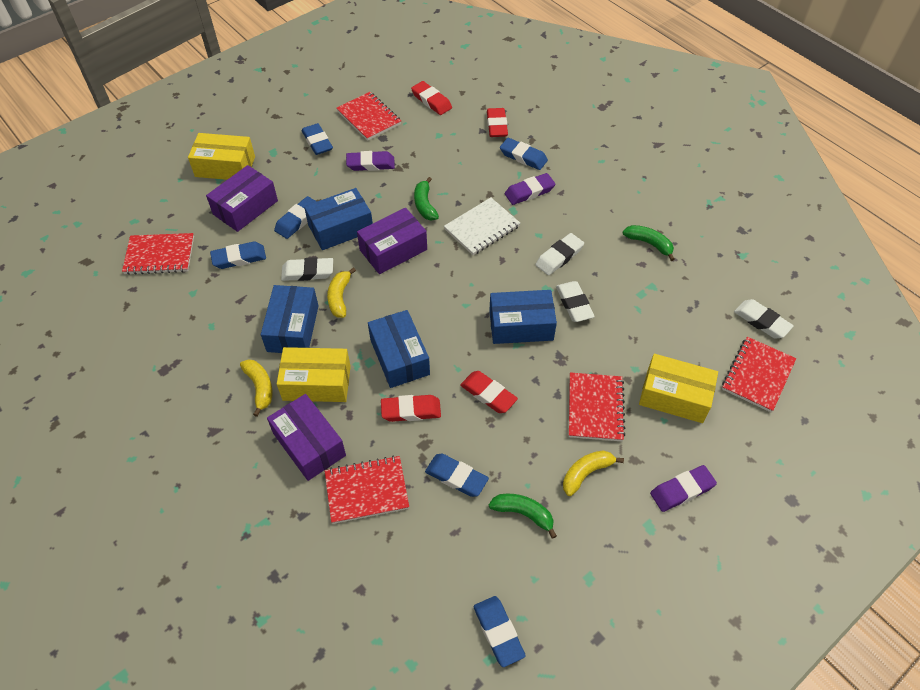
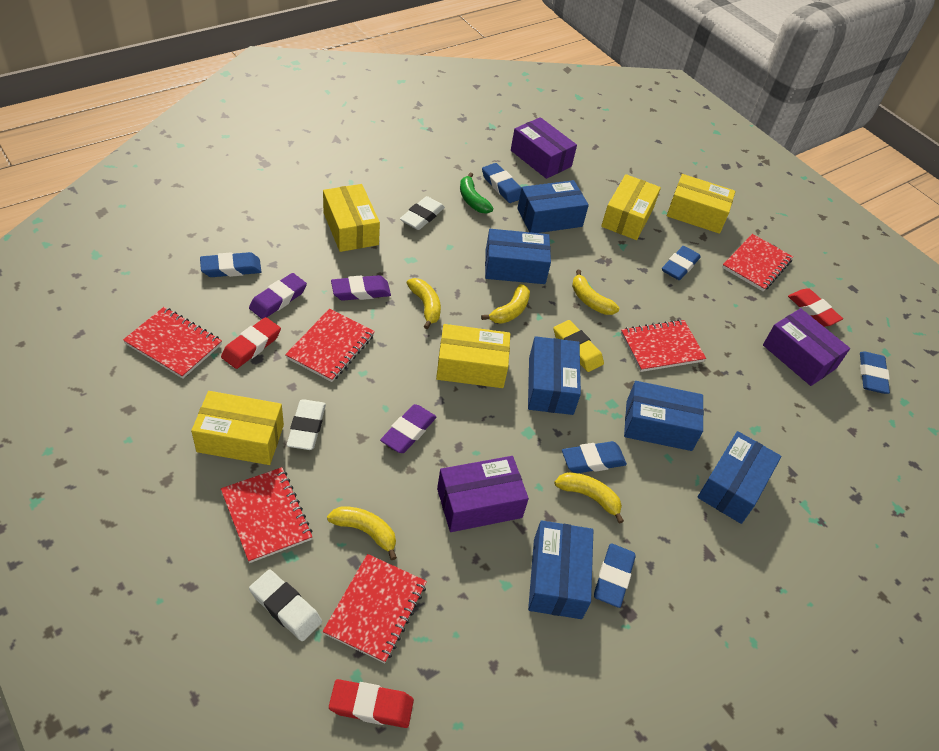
blue box: 4 -> 6
green banana: 3 -> 1
red eraser: 4 -> 3
red notebook: 5 -> 6
white eraser: 4 -> 3
white notebook: 1 -> 0
yellow banana: 3 -> 5
yellow box: 3 -> 5
yellow eraser: 0 -> 1

